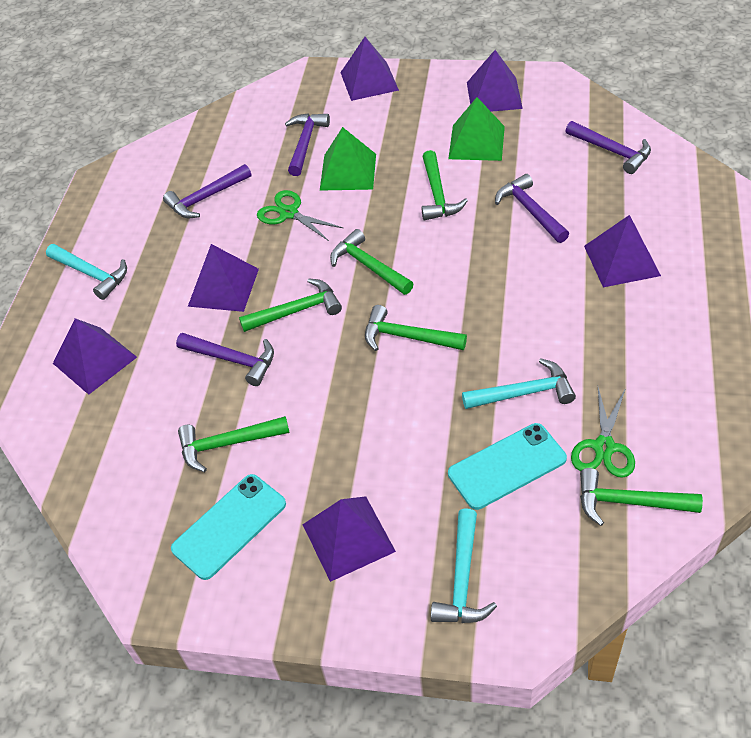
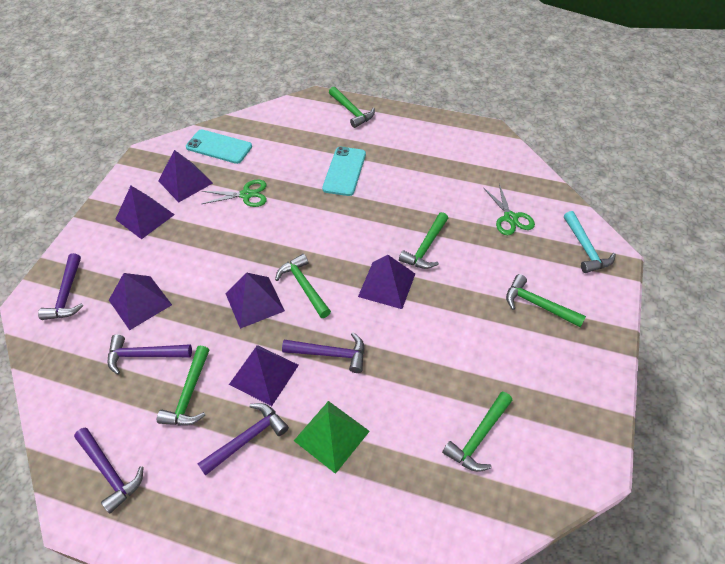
green pyramid: 2 -> 1
turquoise hammer: 3 -> 1

